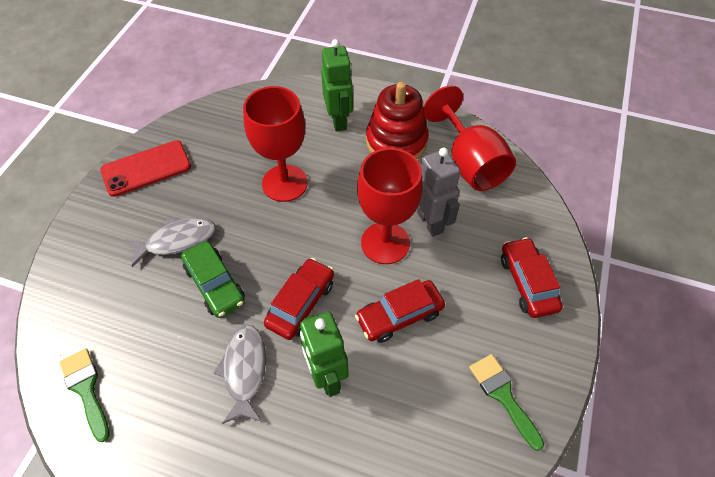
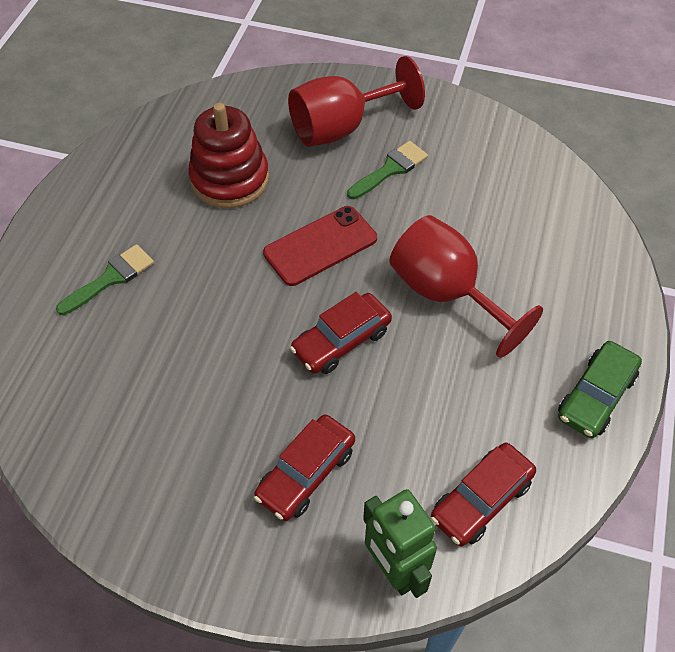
green robot: 2 -> 1
grey fish: 2 -> 0
grey robot: 1 -> 0
red goblet: 3 -> 2

